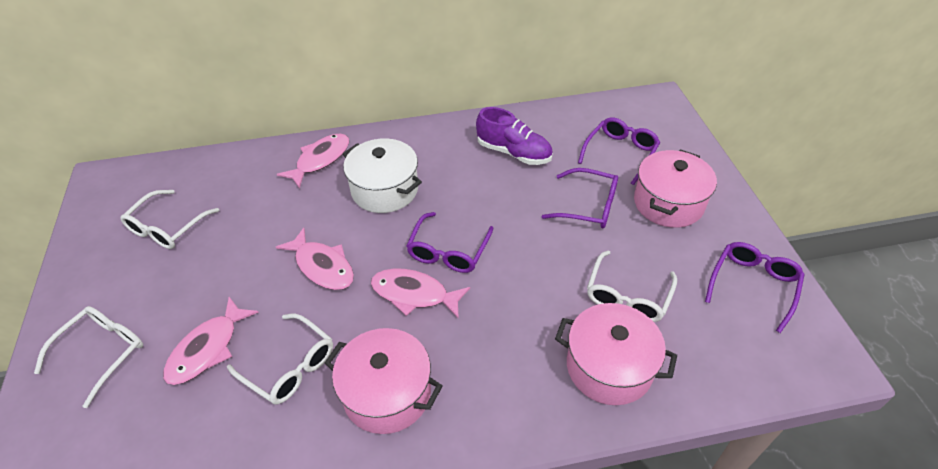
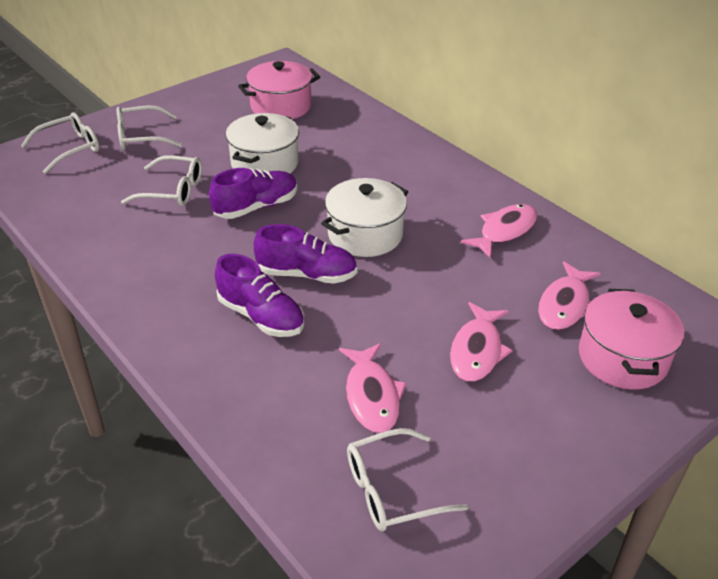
pink pot: 3 -> 2
purple glasses: 4 -> 0
purple shoe: 1 -> 3
white pot: 1 -> 2

